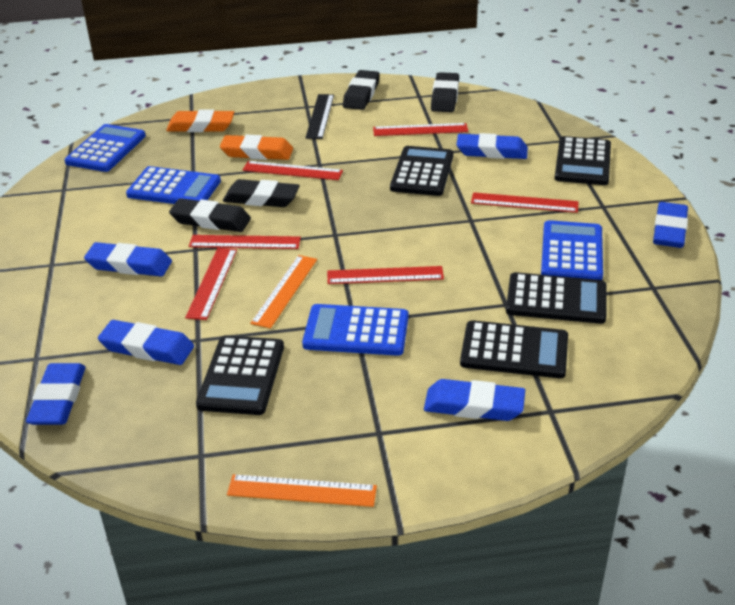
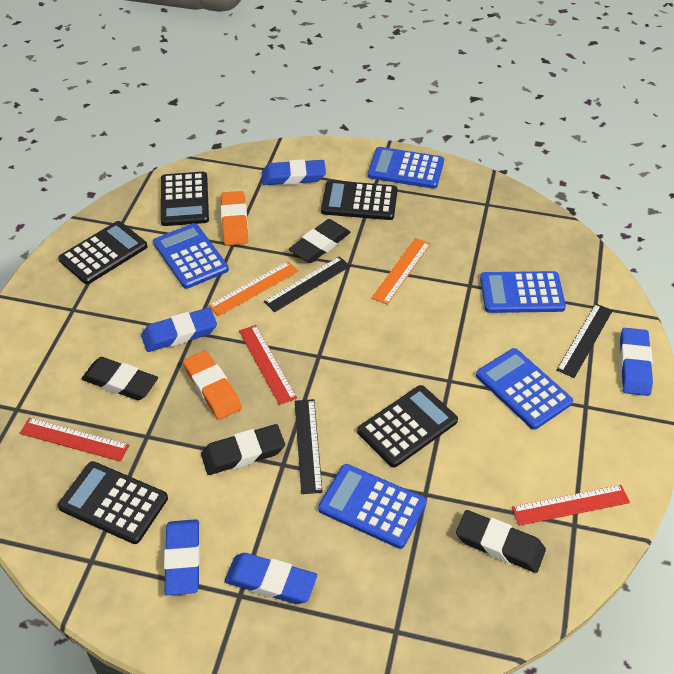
black ruler: 1 -> 3
blue calculator: 4 -> 5
blue eraser: 6 -> 5
red ruler: 6 -> 3

